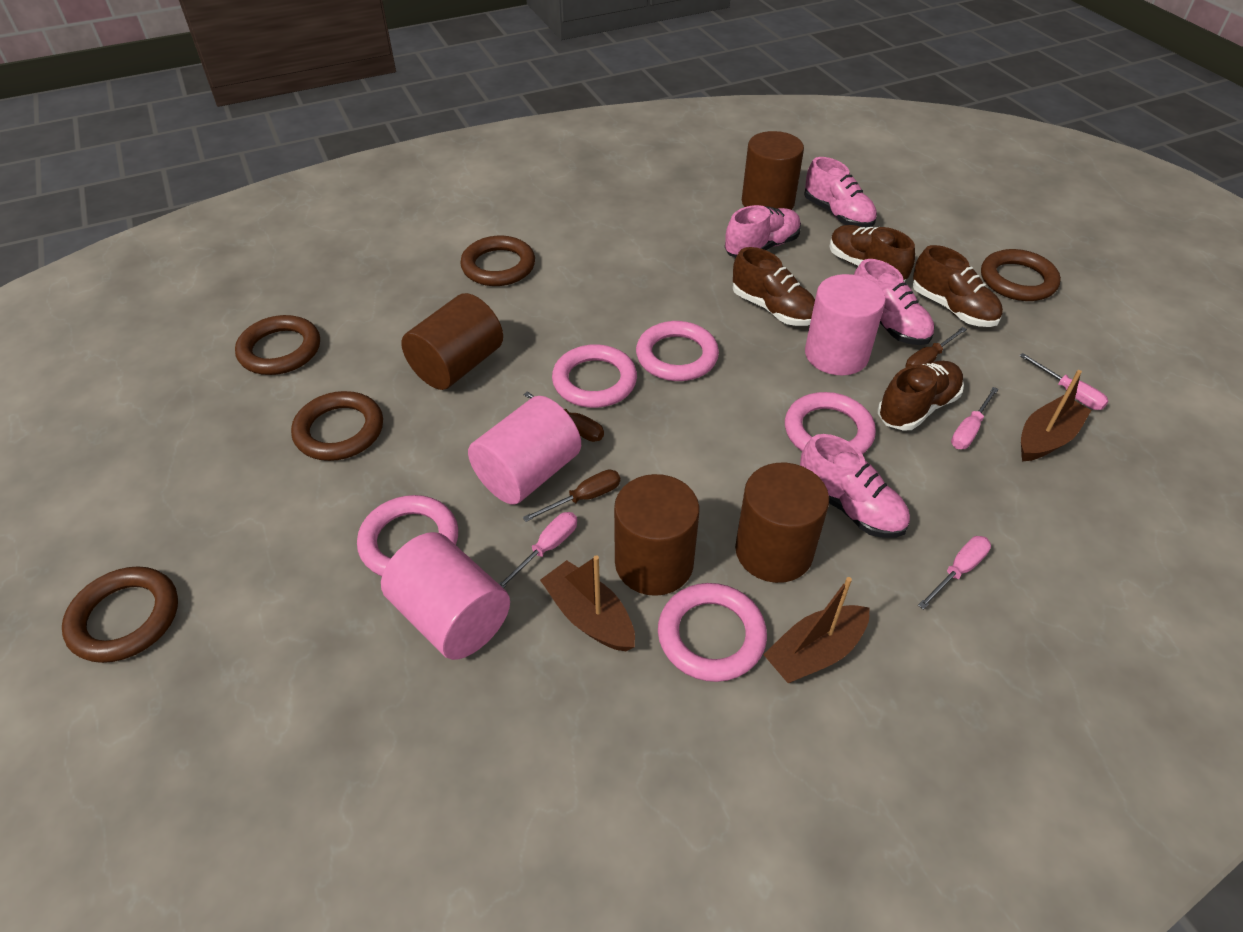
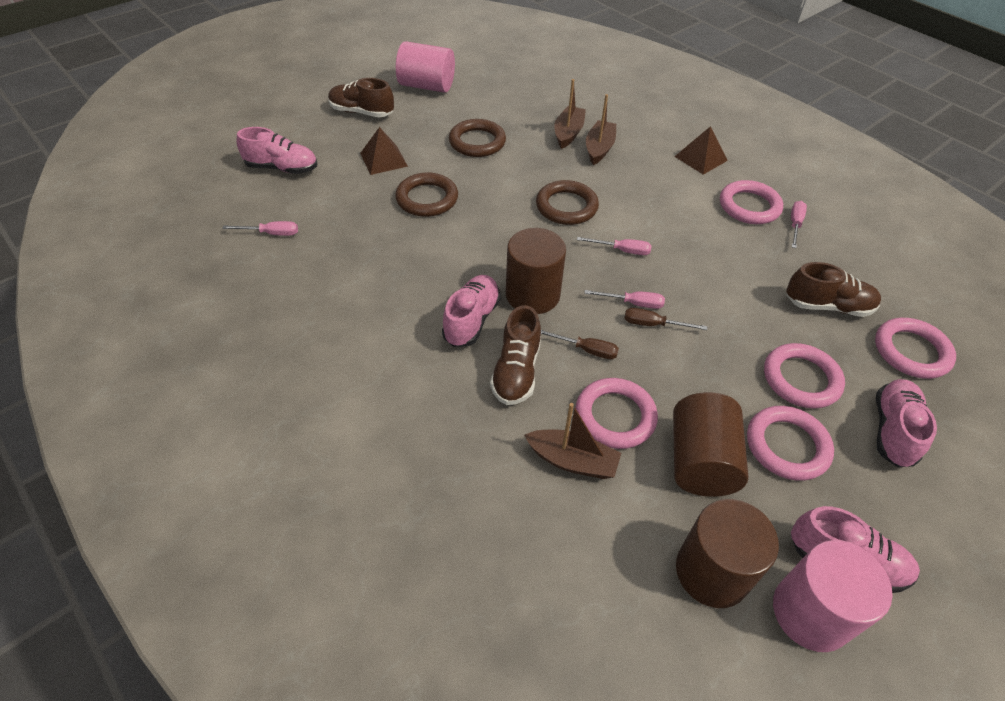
brown cylinder: 4 -> 3
brown pyramid: 0 -> 2
brown ring: 5 -> 3
brown screwdriver: 3 -> 2
brown shoe: 4 -> 3
pink cylinder: 3 -> 2

